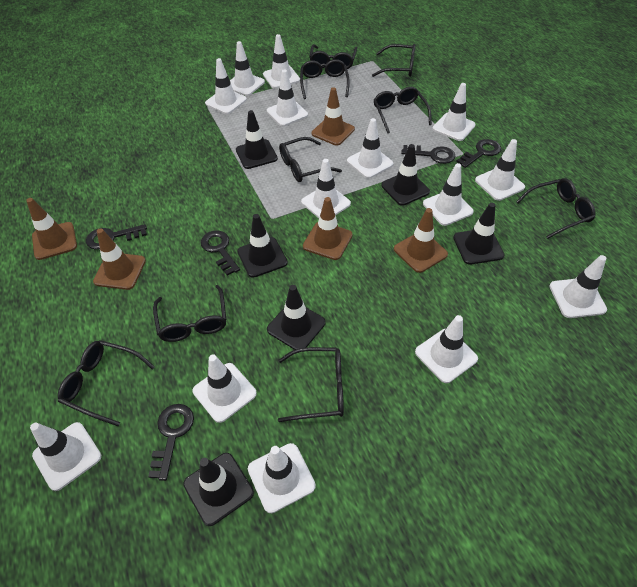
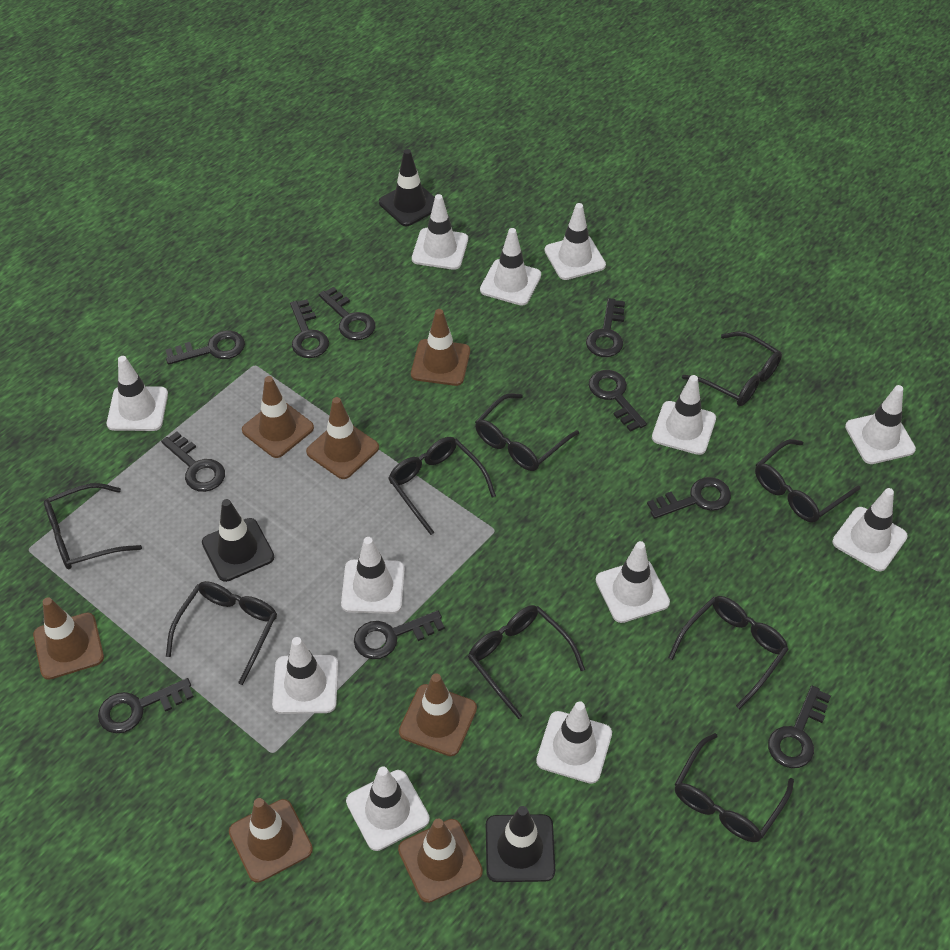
black key: 5 -> 10
black traffic cone: 6 -> 3
brown traffic cone: 5 -> 7
white traffic cone: 14 -> 12

